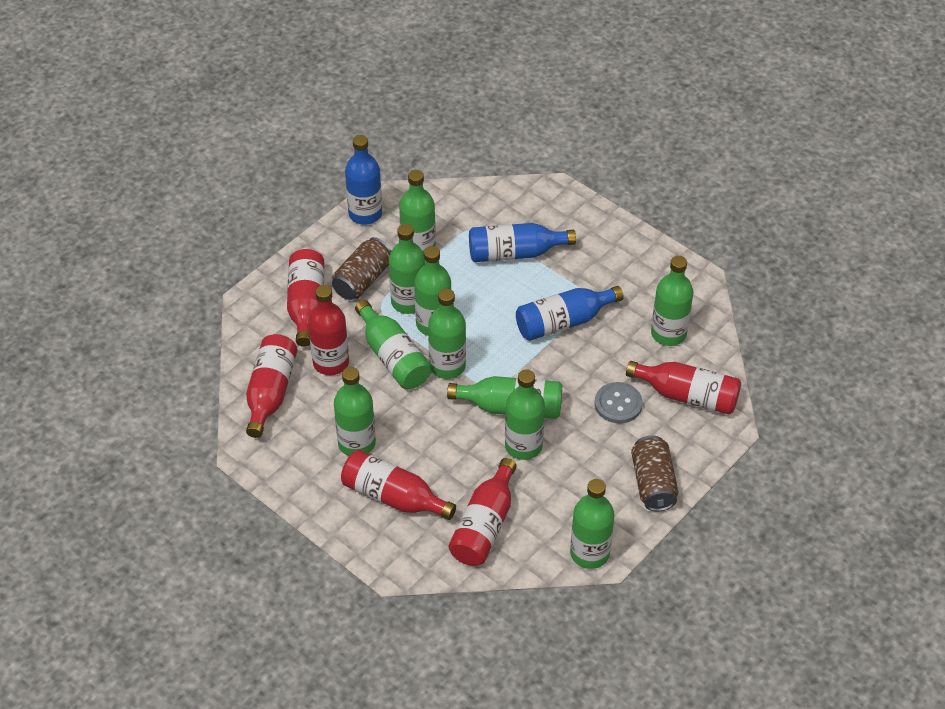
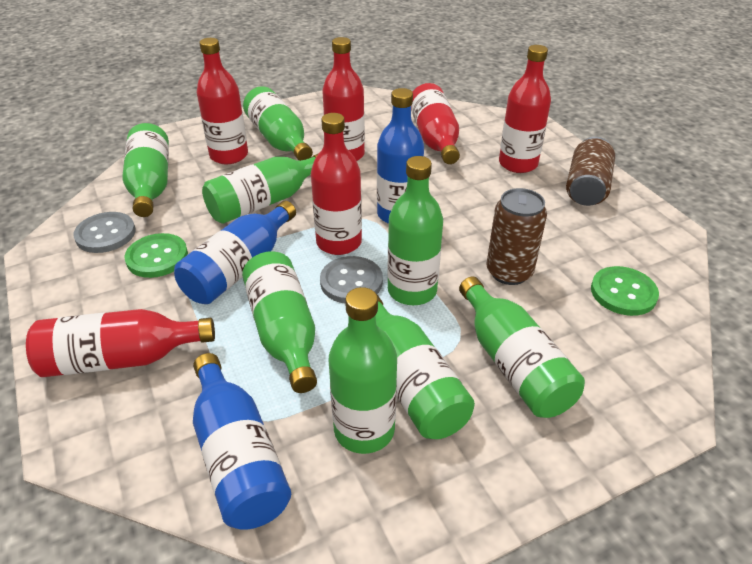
green bottle: 10 -> 8
green button: 0 -> 2
grey button: 1 -> 2

